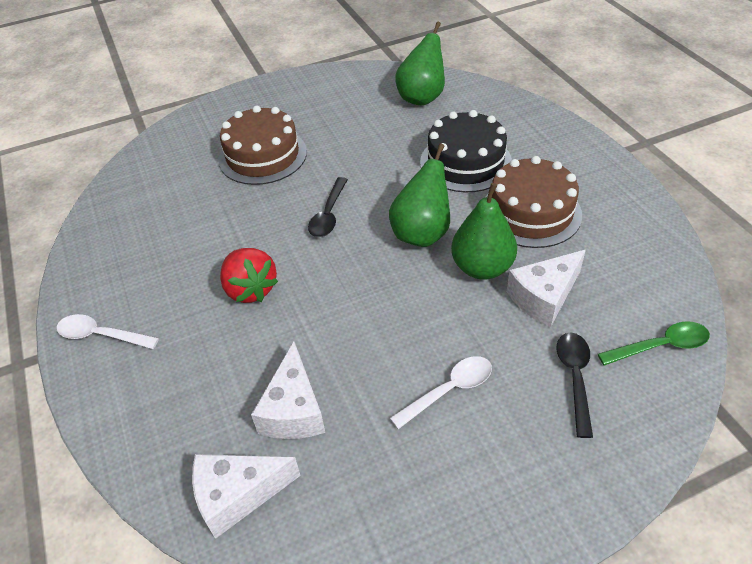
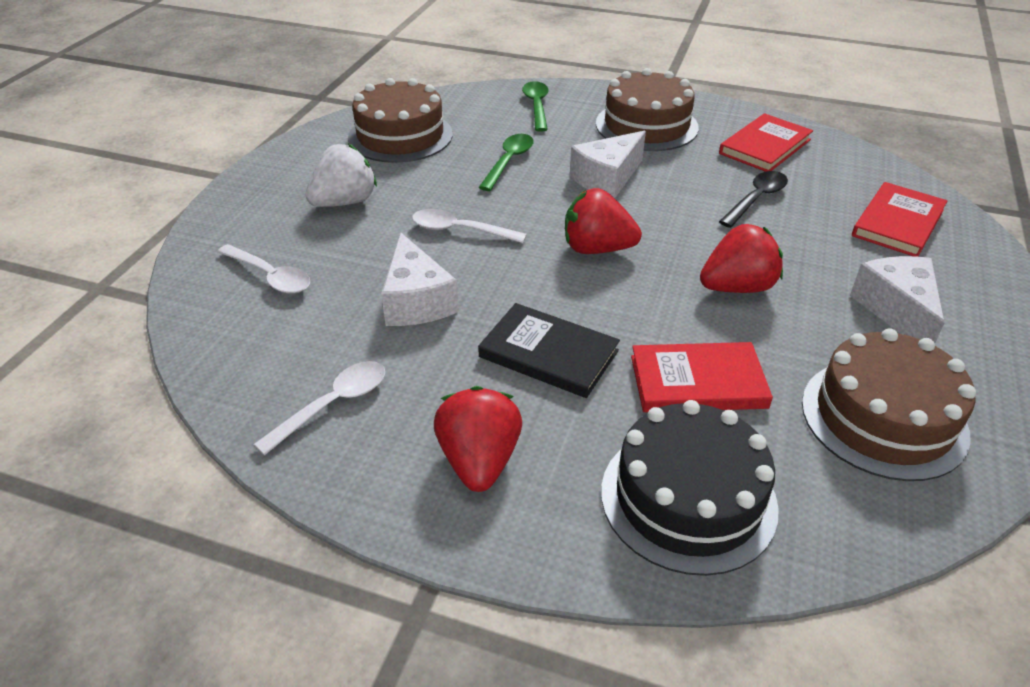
black book: 0 -> 1
black spoon: 2 -> 1
brown cake: 2 -> 3
green pear: 3 -> 0
green spoon: 1 -> 2
red book: 0 -> 3
red strawberry: 1 -> 3
white spoon: 2 -> 3
white strawberry: 0 -> 1

